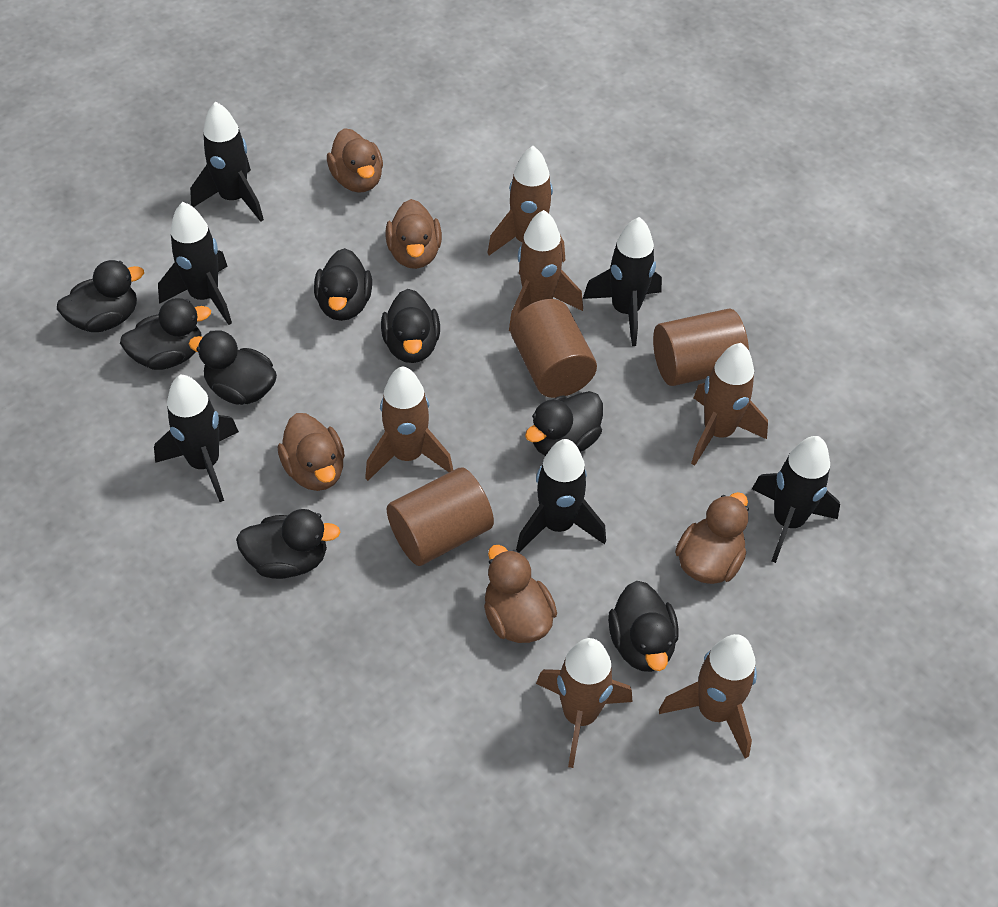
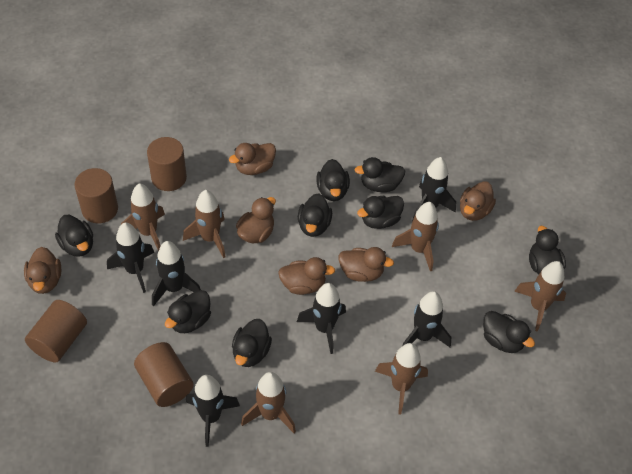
black duck: 8 -> 9
brown cylinder: 3 -> 4
brown duck: 5 -> 6

